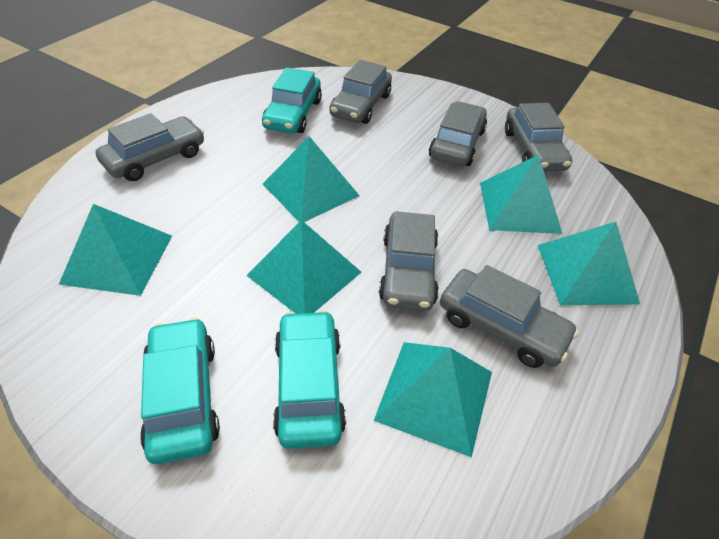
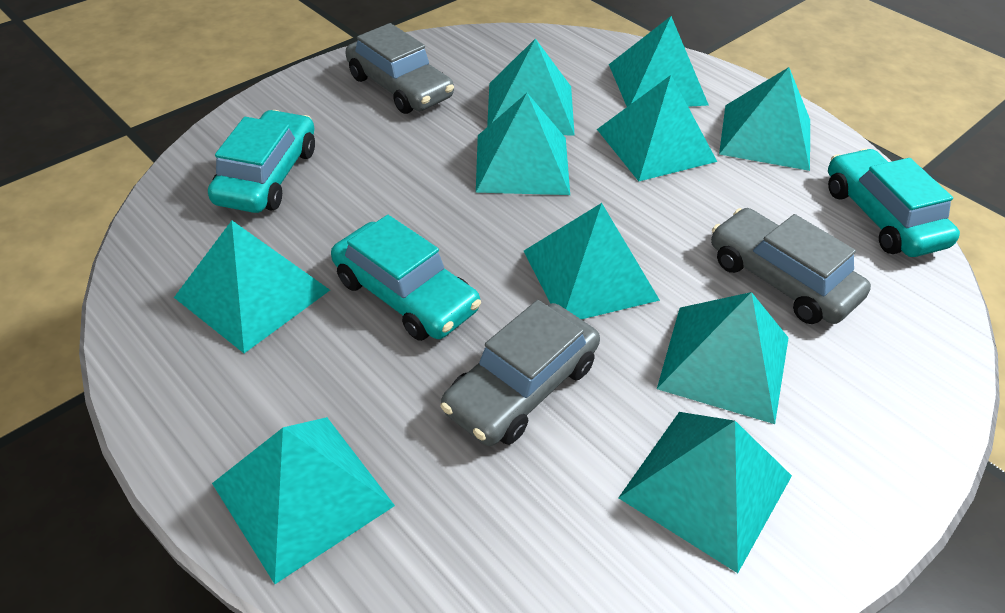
grey car: 6 -> 3
turquoise pyramid: 6 -> 10

